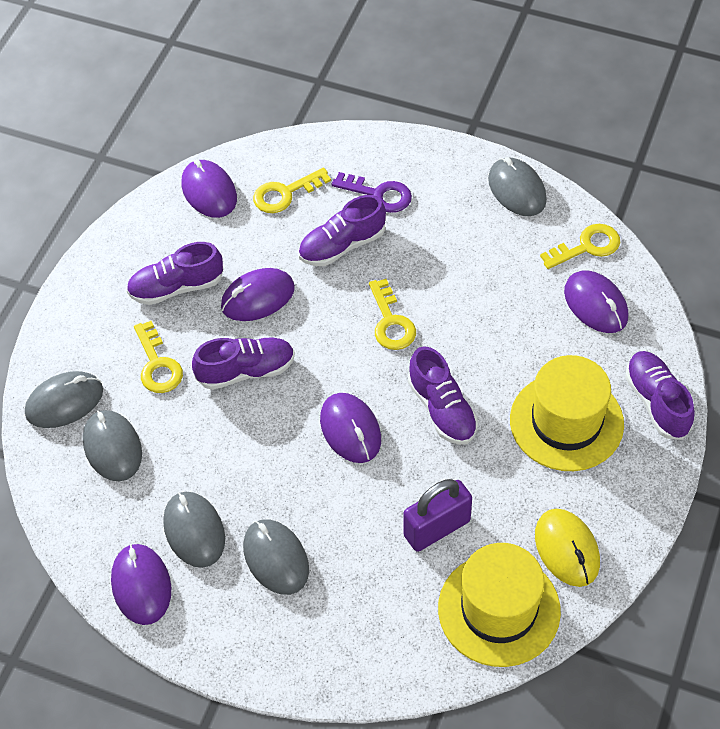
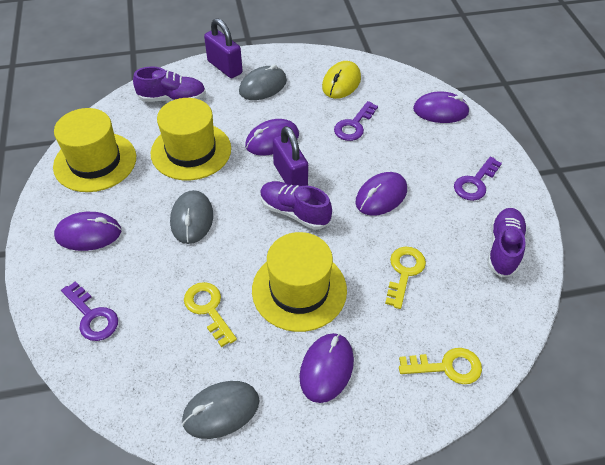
grey mouse: 5 -> 3
purple key: 1 -> 3
purple padlock: 1 -> 2
purple shoe: 5 -> 3
yellow hat: 2 -> 3
yellow key: 4 -> 3

